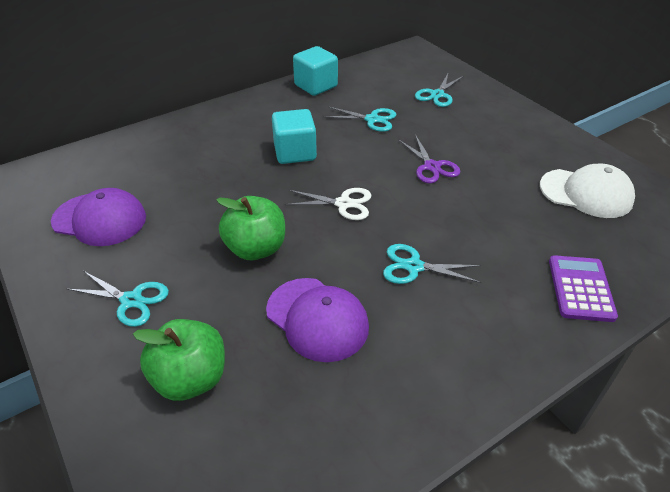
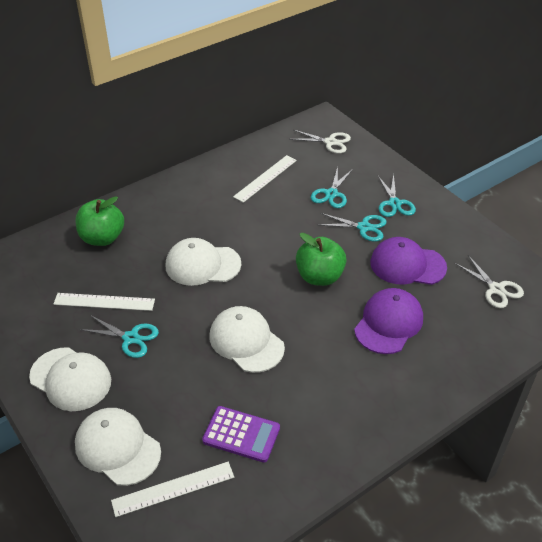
purple scissors: 1 -> 0
turquoise cube: 2 -> 0
white cap: 1 -> 4
white ruler: 0 -> 3
white scissors: 1 -> 2

